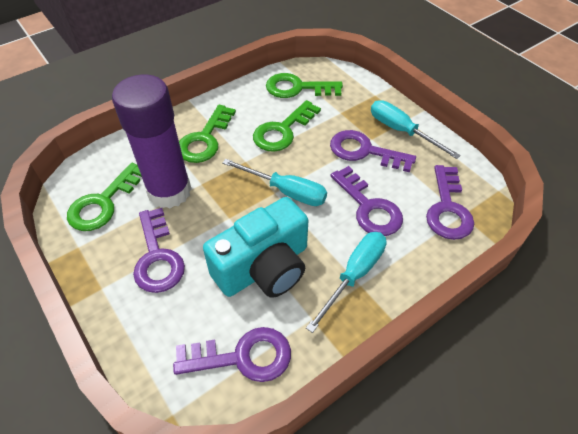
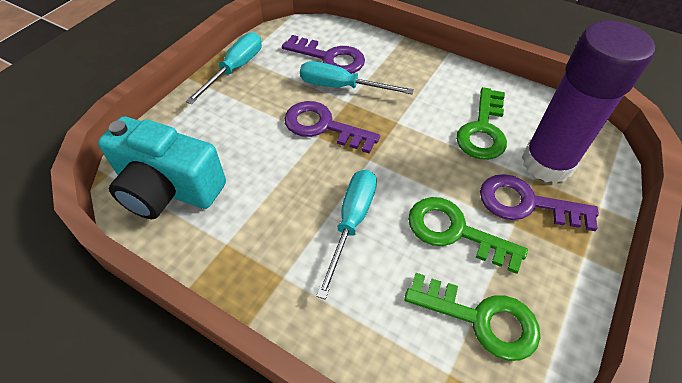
green key: 4 -> 3
purple key: 5 -> 3

